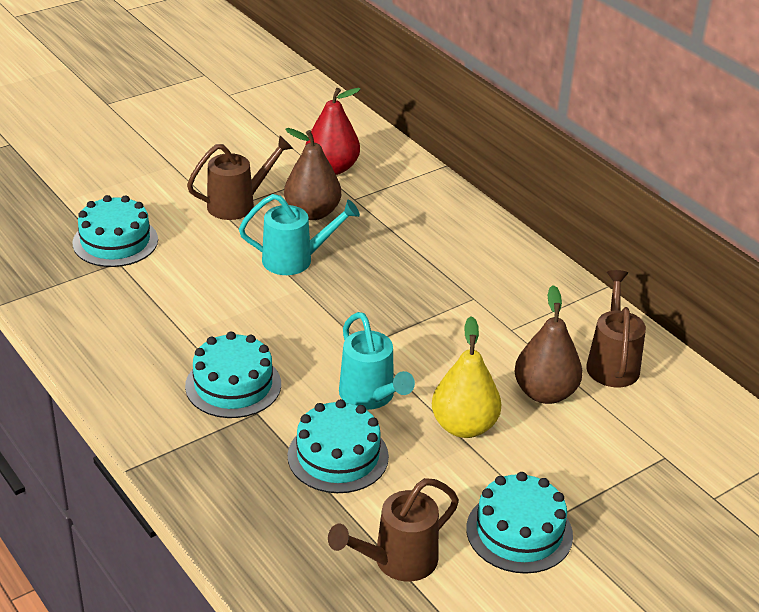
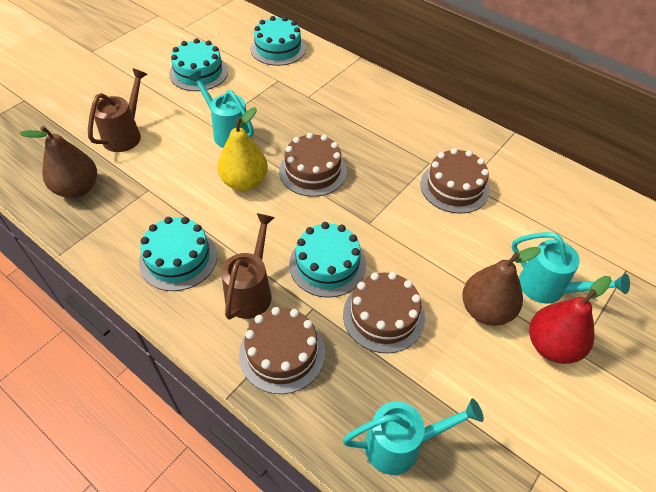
brown cake: 0 -> 4
brown watering can: 3 -> 2
turquoise watering can: 2 -> 3

